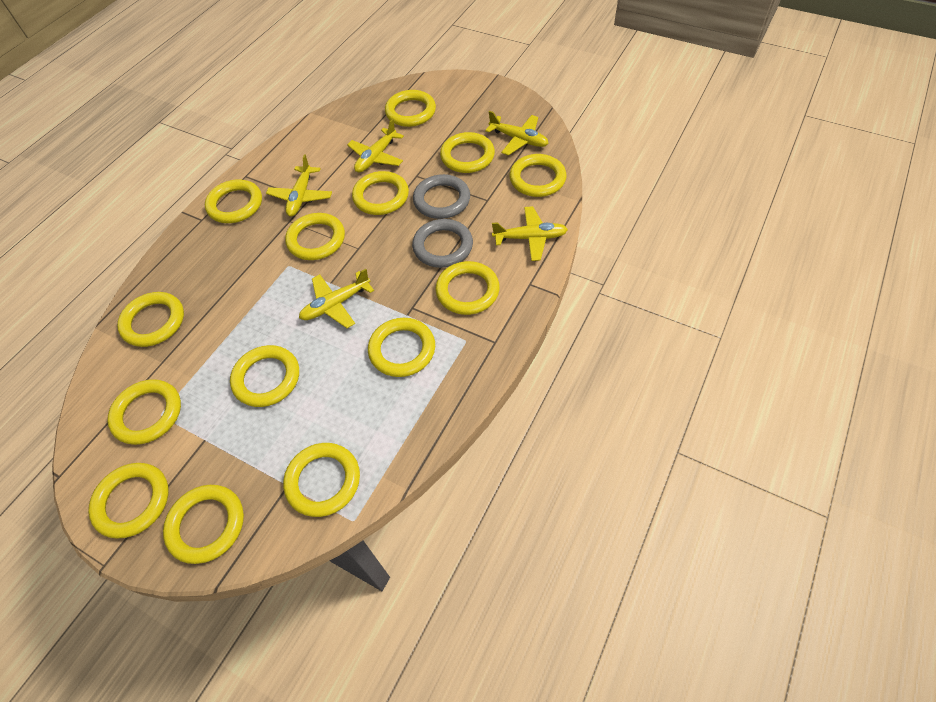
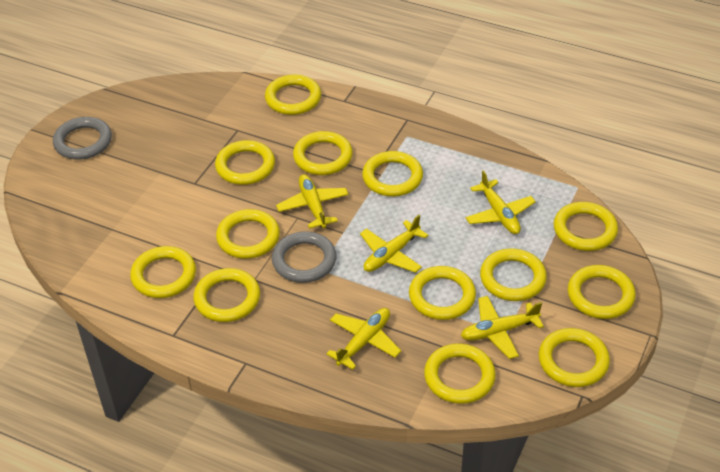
yellow ring: 14 -> 13

